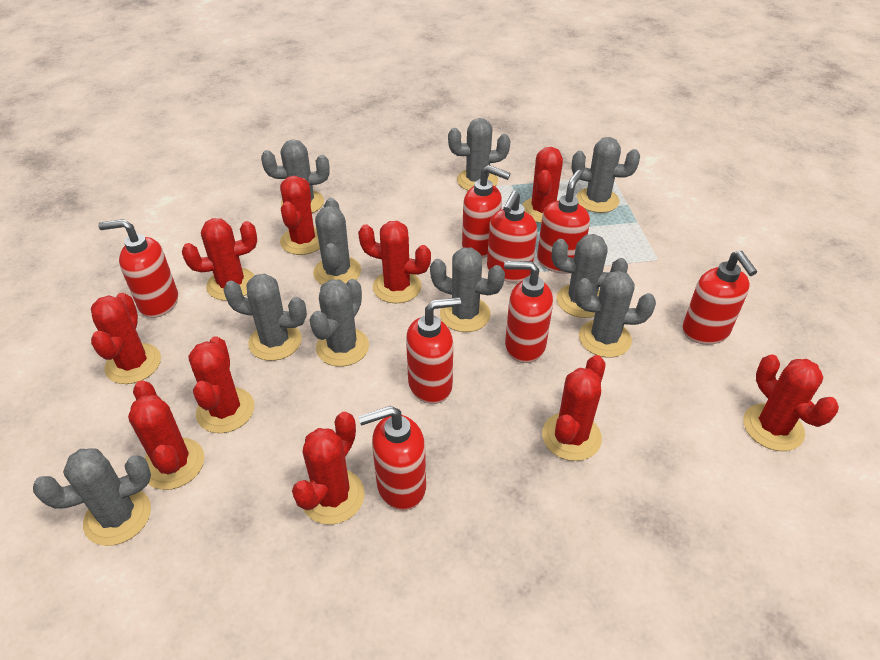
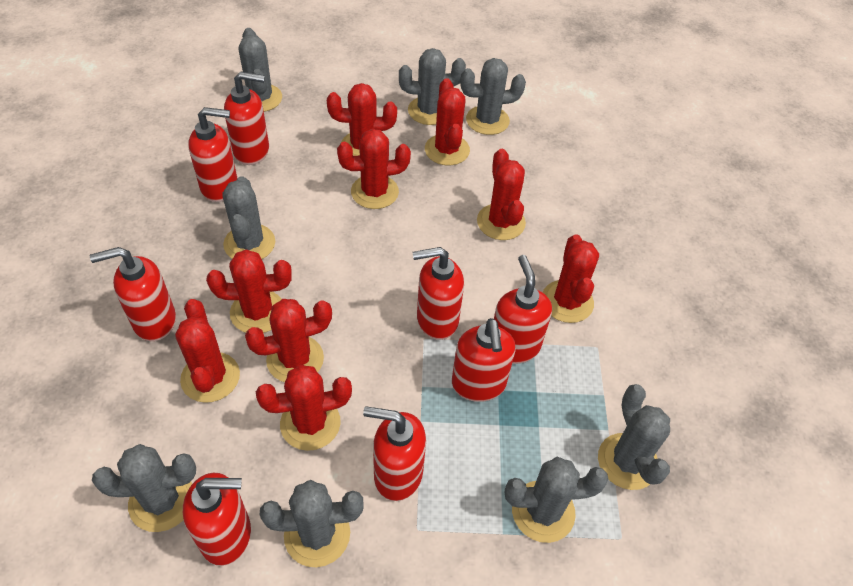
grey cactus: 10 -> 8
red cactus: 10 -> 9

